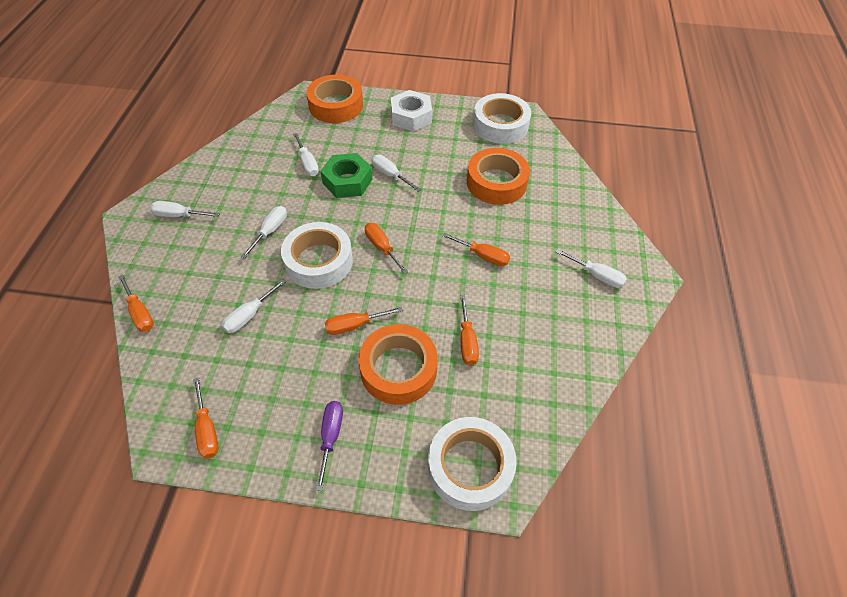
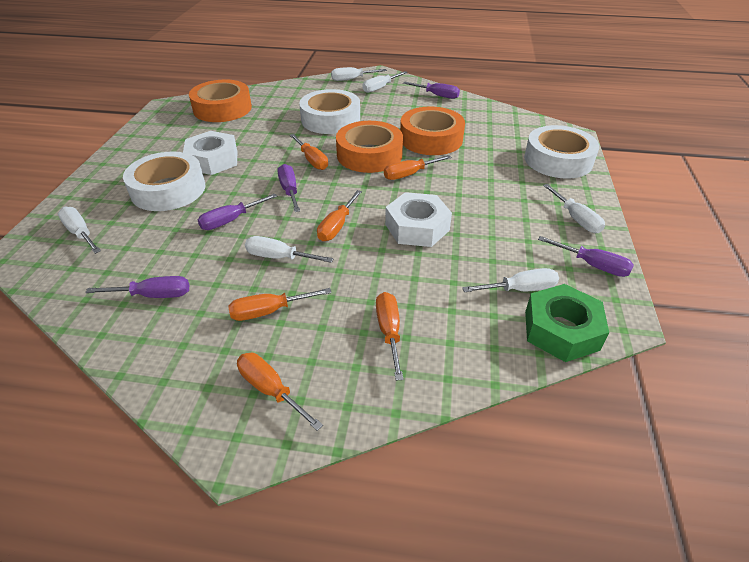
purple screwdriver: 1 -> 5
white nut: 1 -> 2

